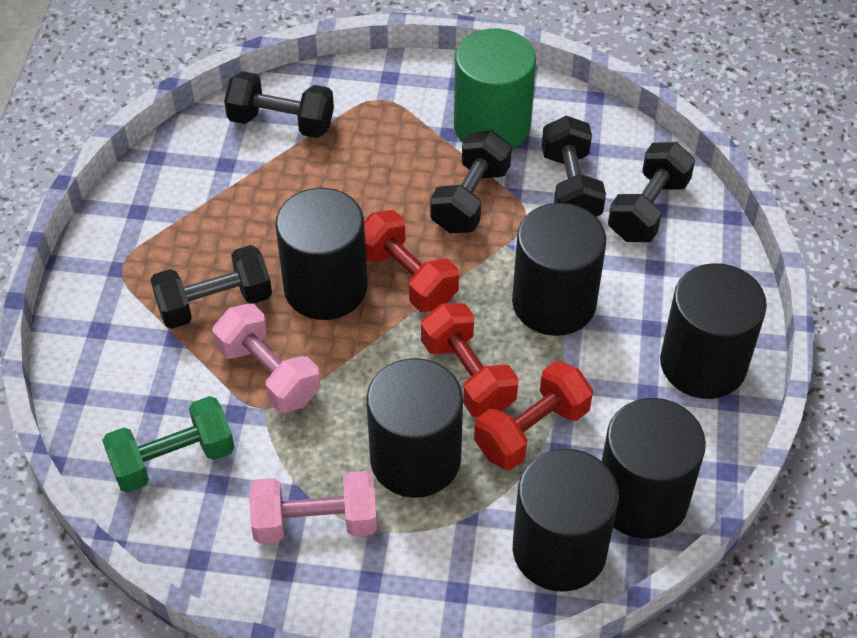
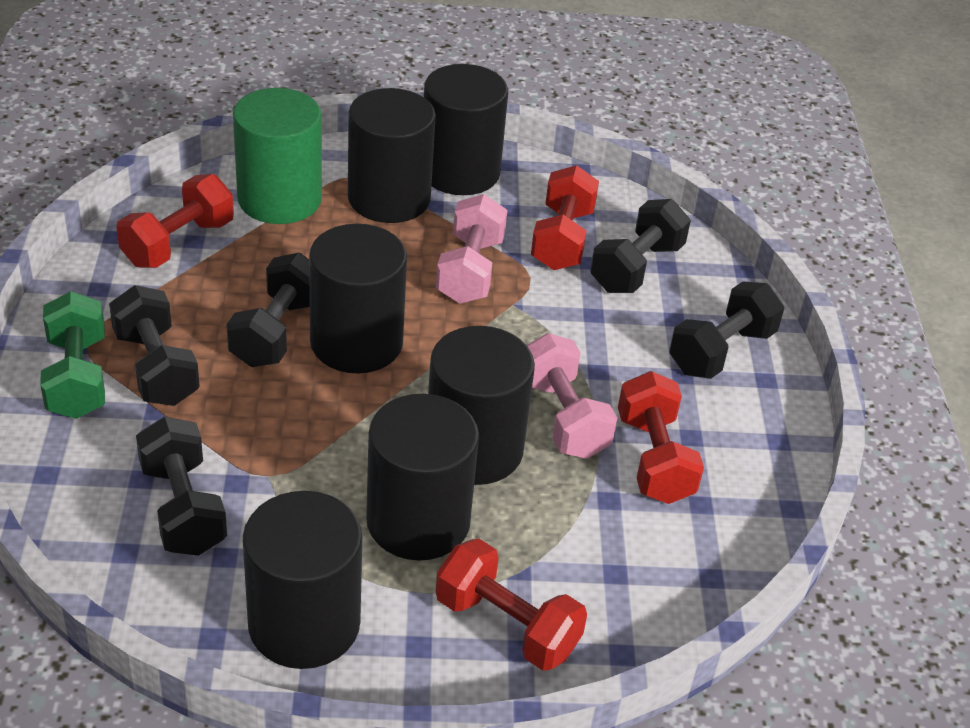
red dumbbell: 3 -> 4

